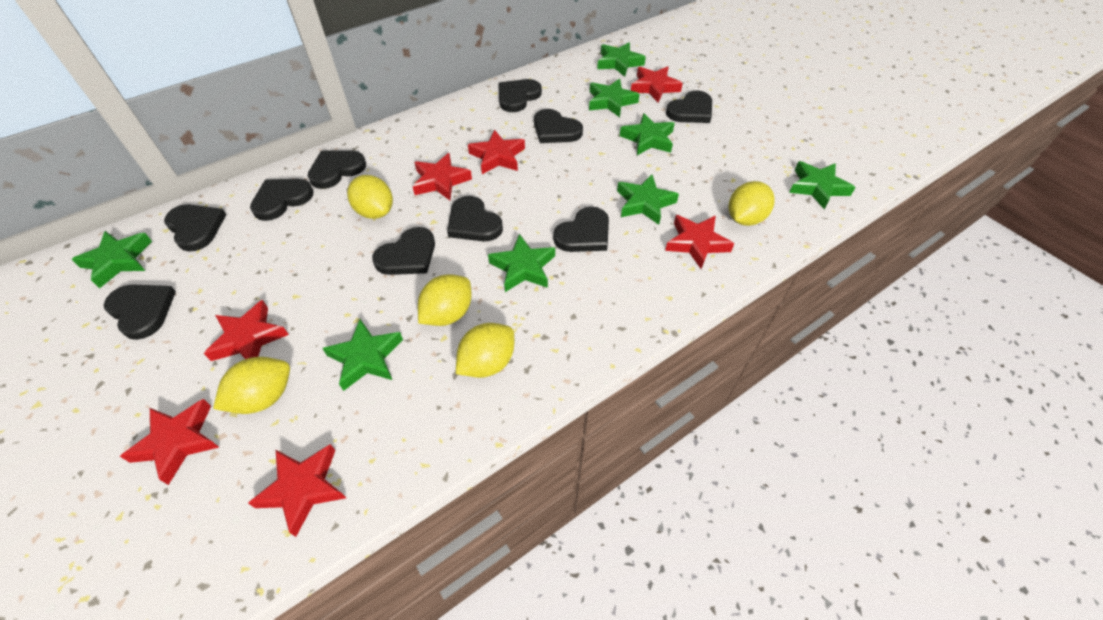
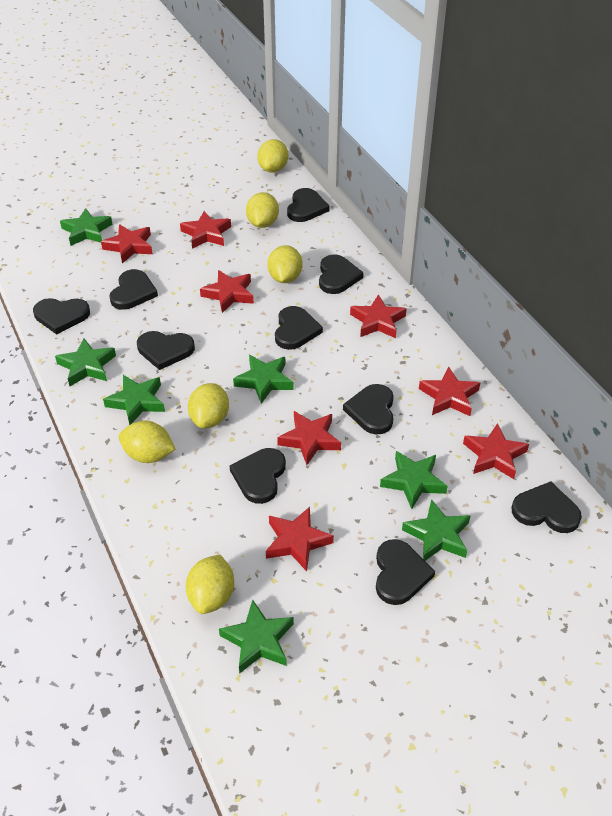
green star: 8 -> 7
red star: 7 -> 8
yellow lemon: 5 -> 6

